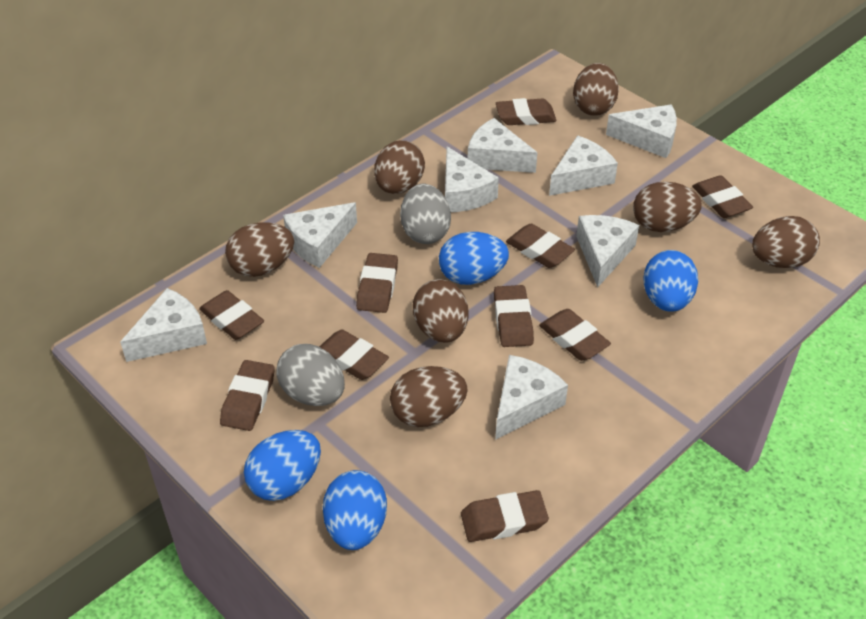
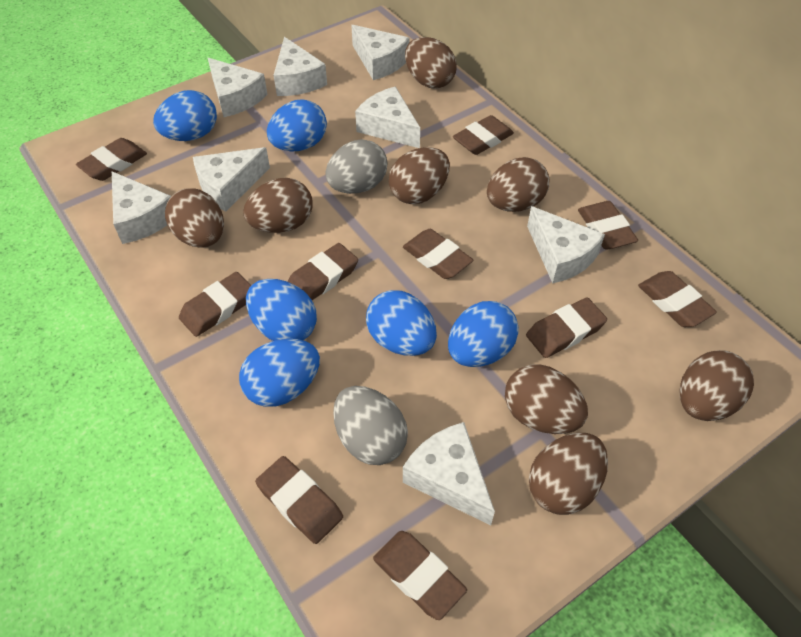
blue egg: 4 -> 6
brown egg: 7 -> 8

